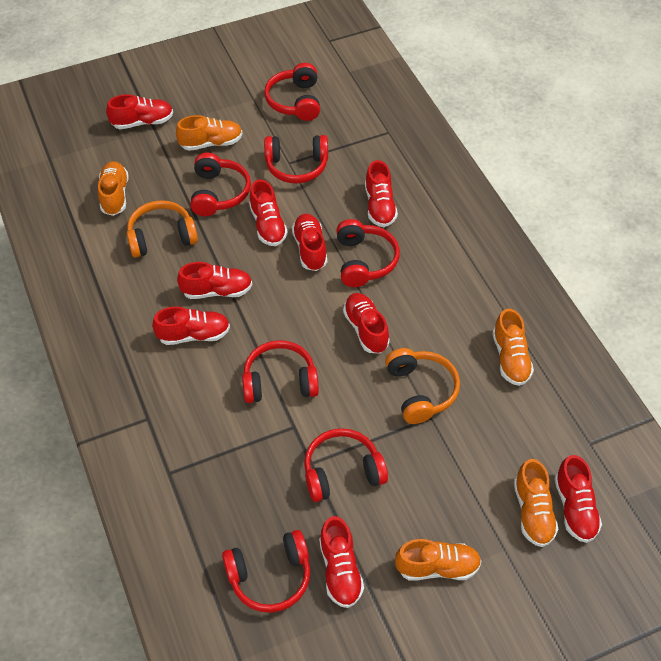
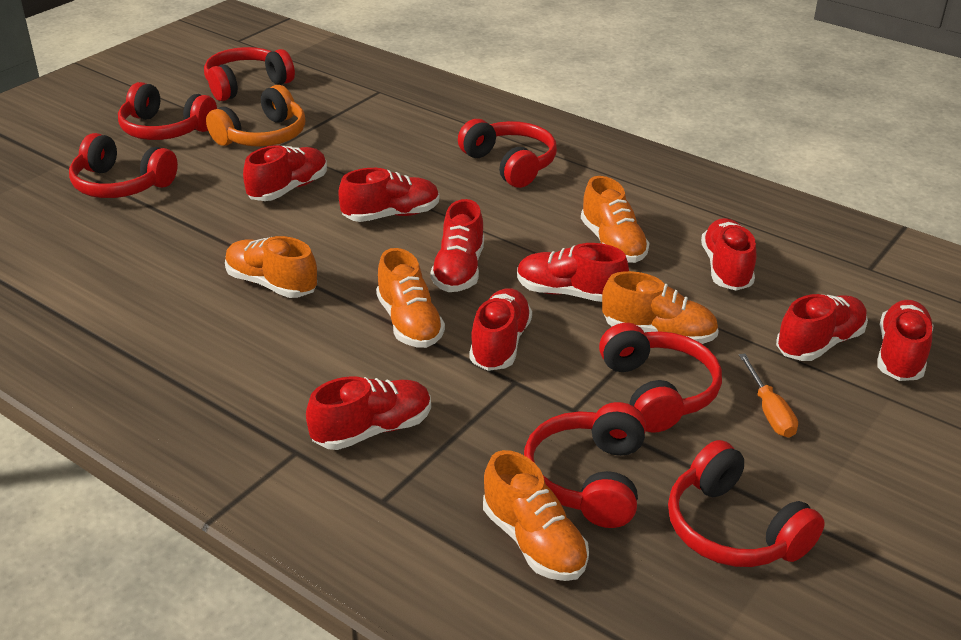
orange headphones: 2 -> 1
orange screwdriver: 0 -> 1

